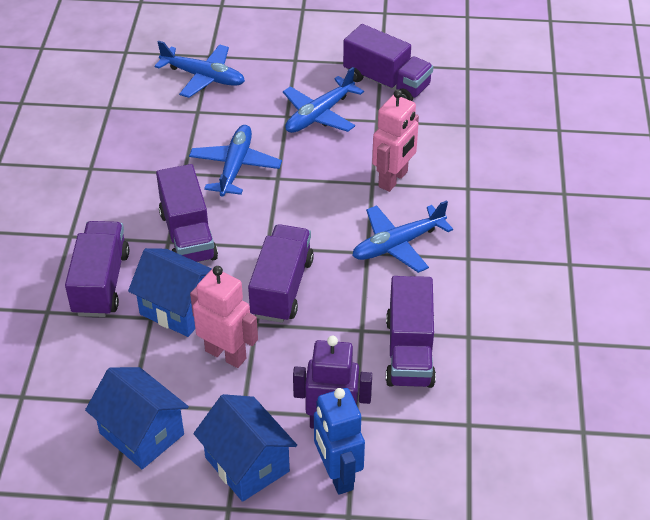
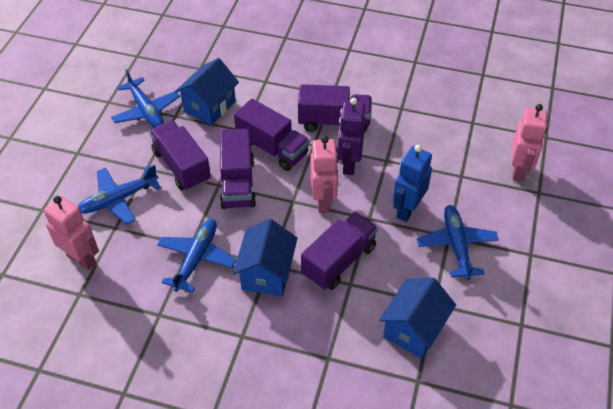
pink robot: 2 -> 3

